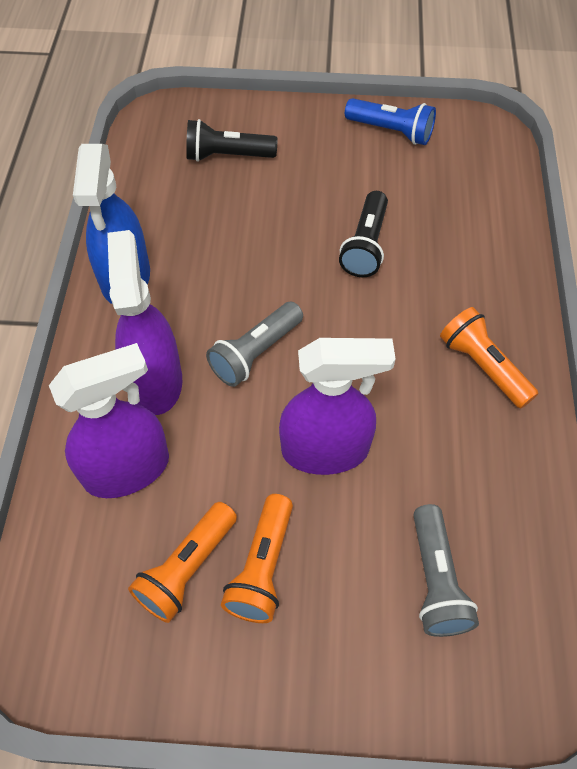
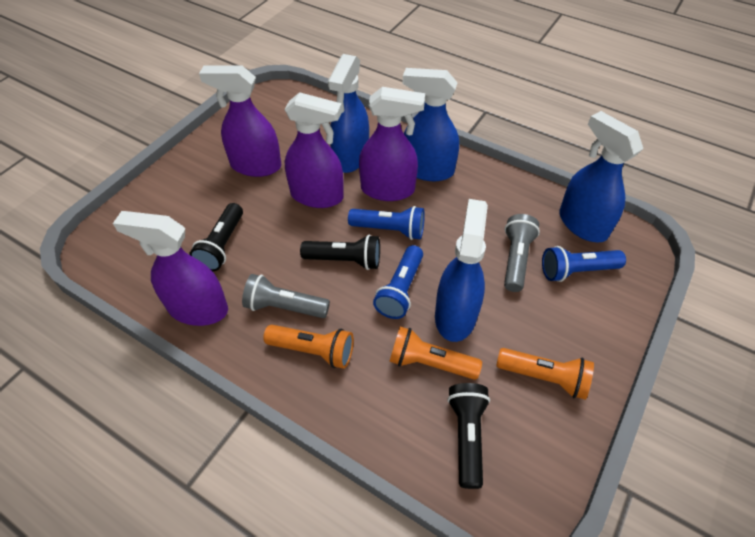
black flashlight: 2 -> 3
blue flashlight: 1 -> 3
blue spray bottle: 1 -> 4
purple spray bottle: 3 -> 4

